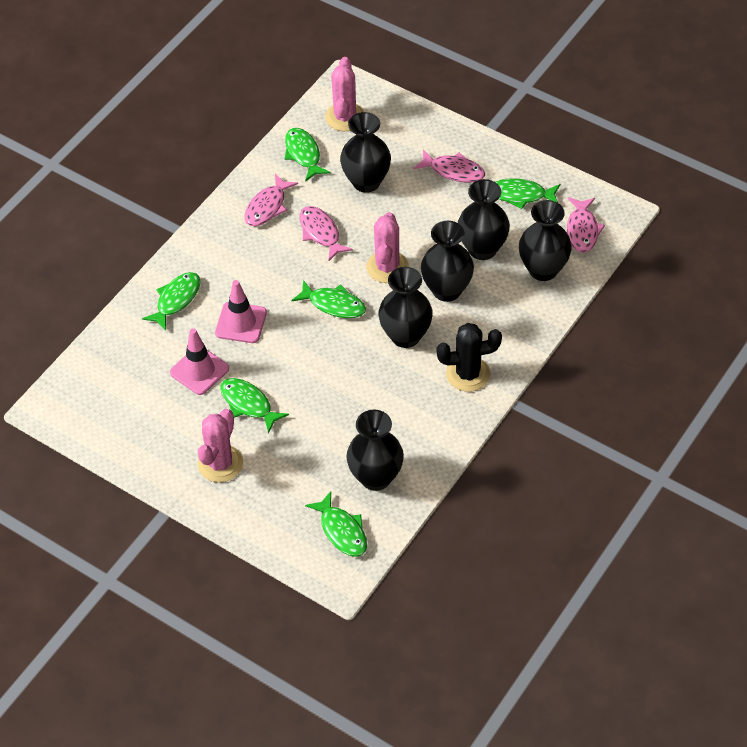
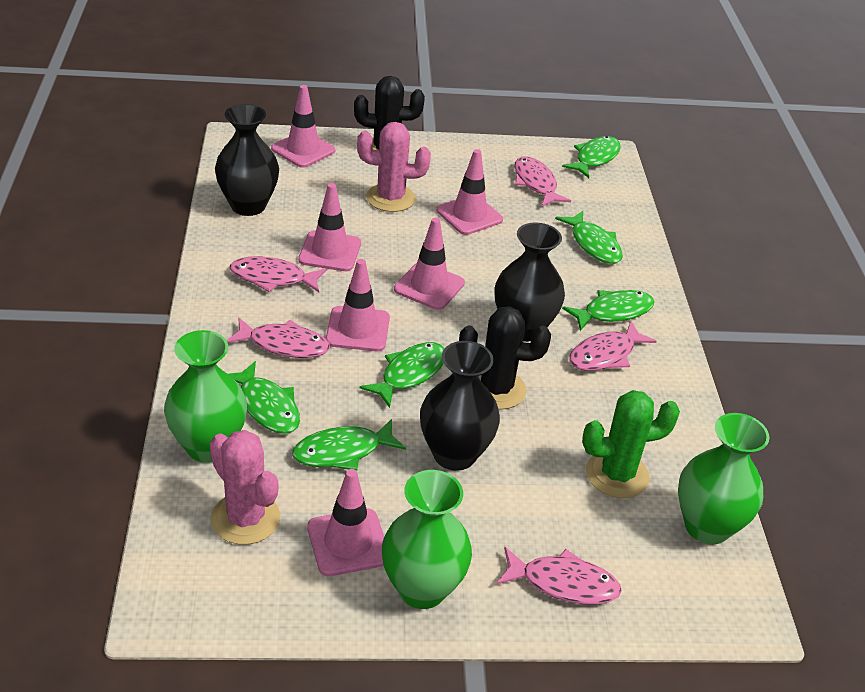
black cactus: 1 -> 2
black vase: 6 -> 3
green cactus: 0 -> 1
green vase: 0 -> 3
pink cactus: 3 -> 2
pink fish: 4 -> 5
pink traffic cone: 2 -> 6

